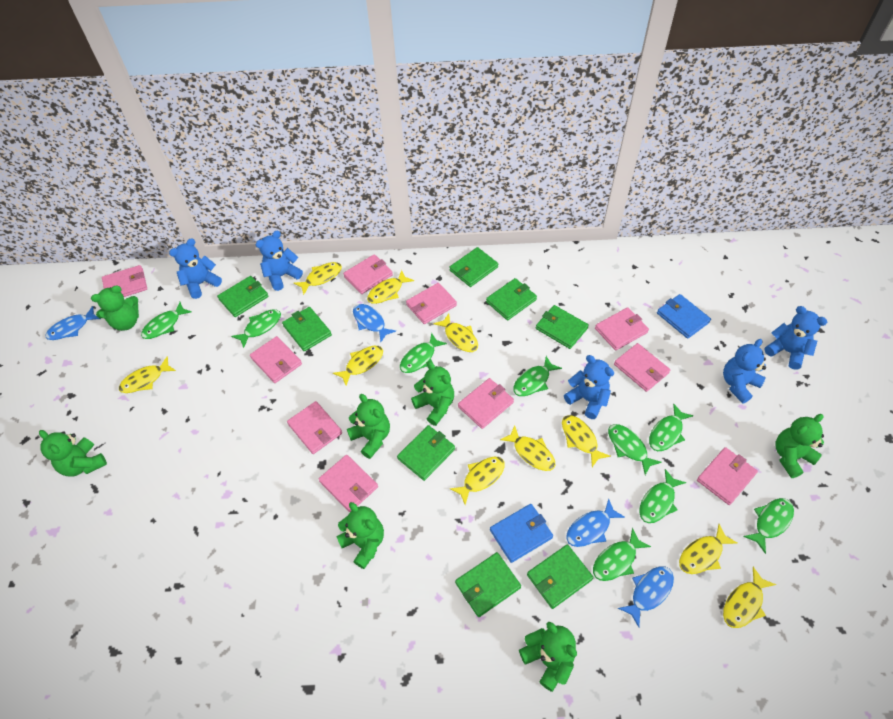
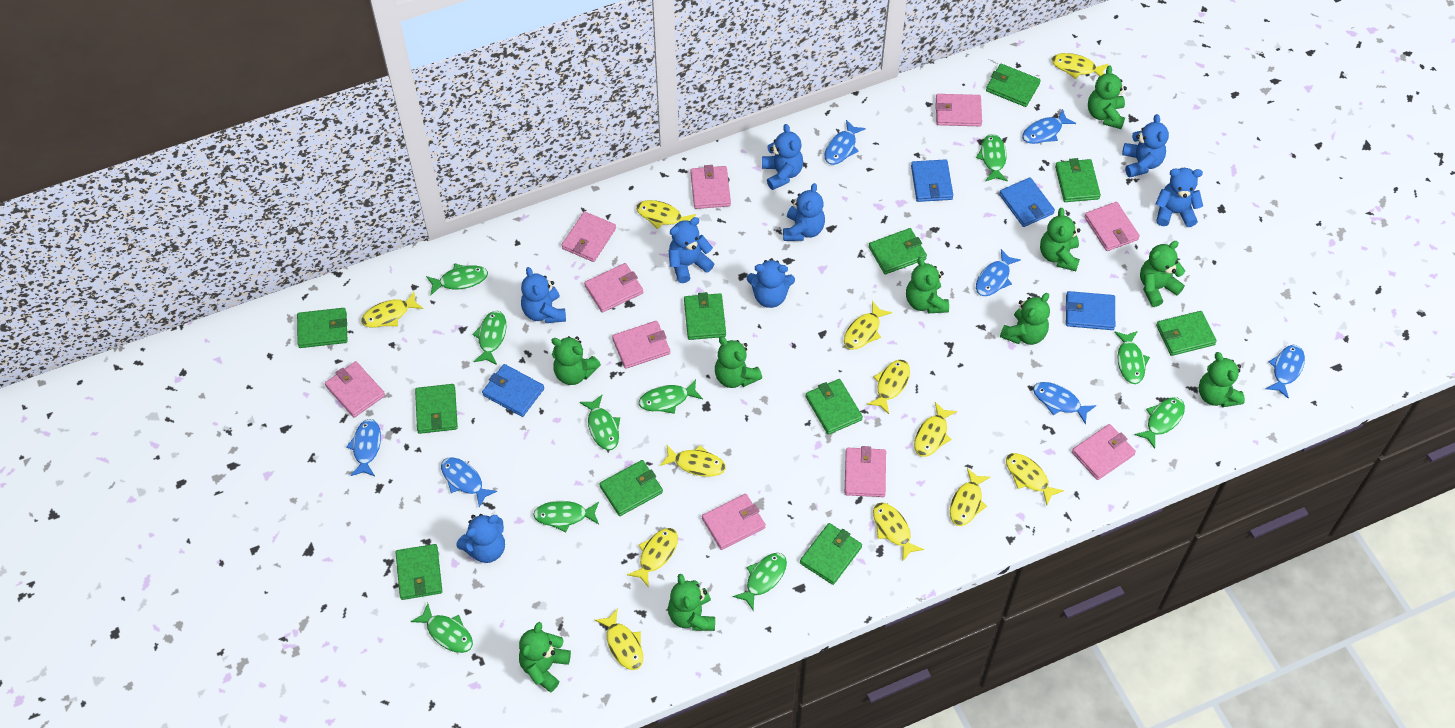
blue fish: 4 -> 7
blue teddy bear: 5 -> 8
blue wallet: 2 -> 4
green fish: 9 -> 10
green teddy bear: 7 -> 10
green wallet: 8 -> 11
yellow fish: 10 -> 12

